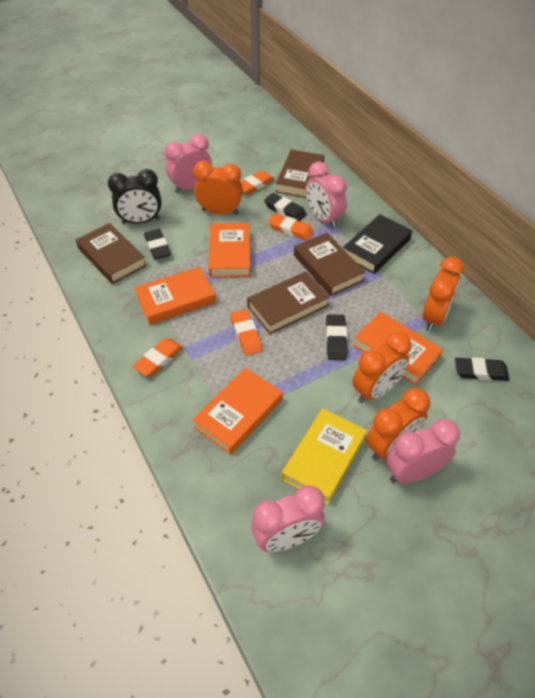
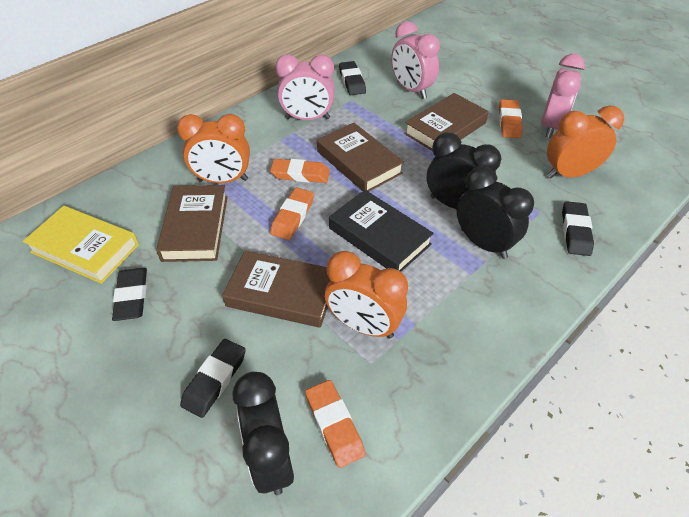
black clock: 1 -> 3
orange book: 4 -> 0
orange clock: 4 -> 3
pink clock: 4 -> 3

